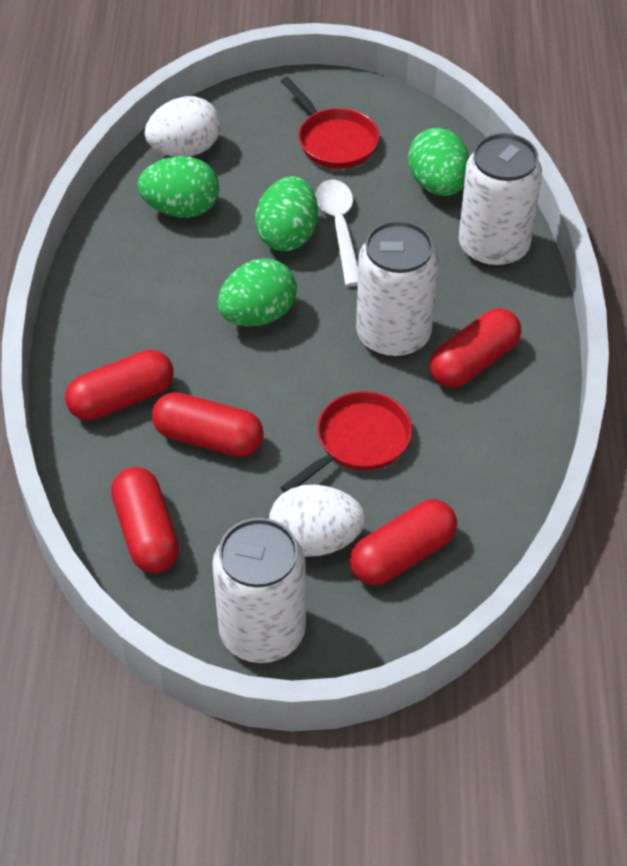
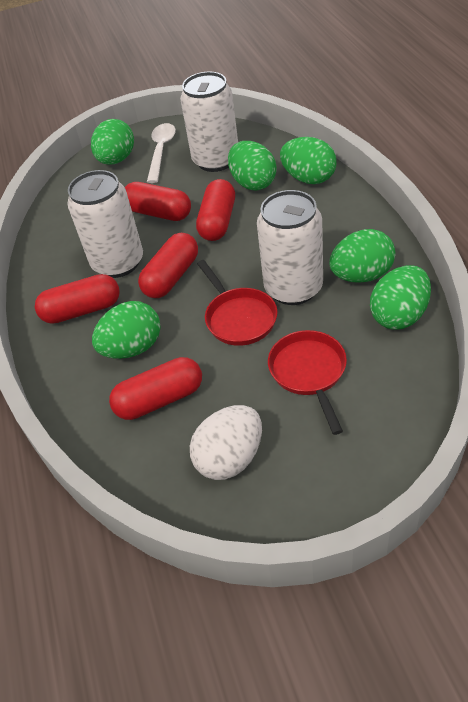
green egg: 4 -> 6
white egg: 2 -> 1

